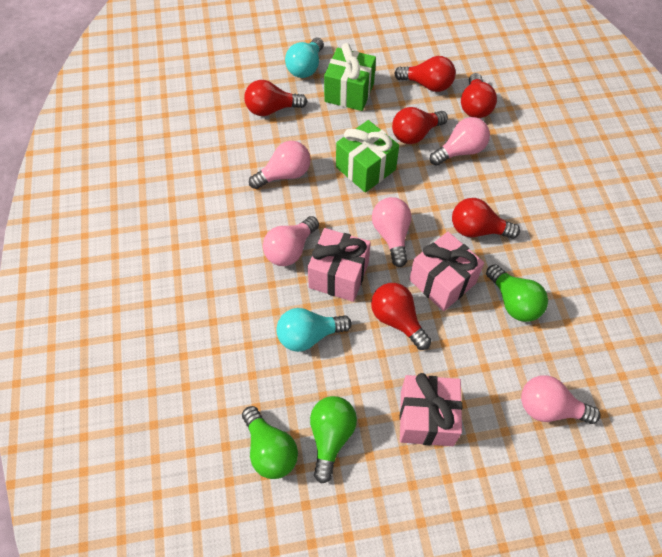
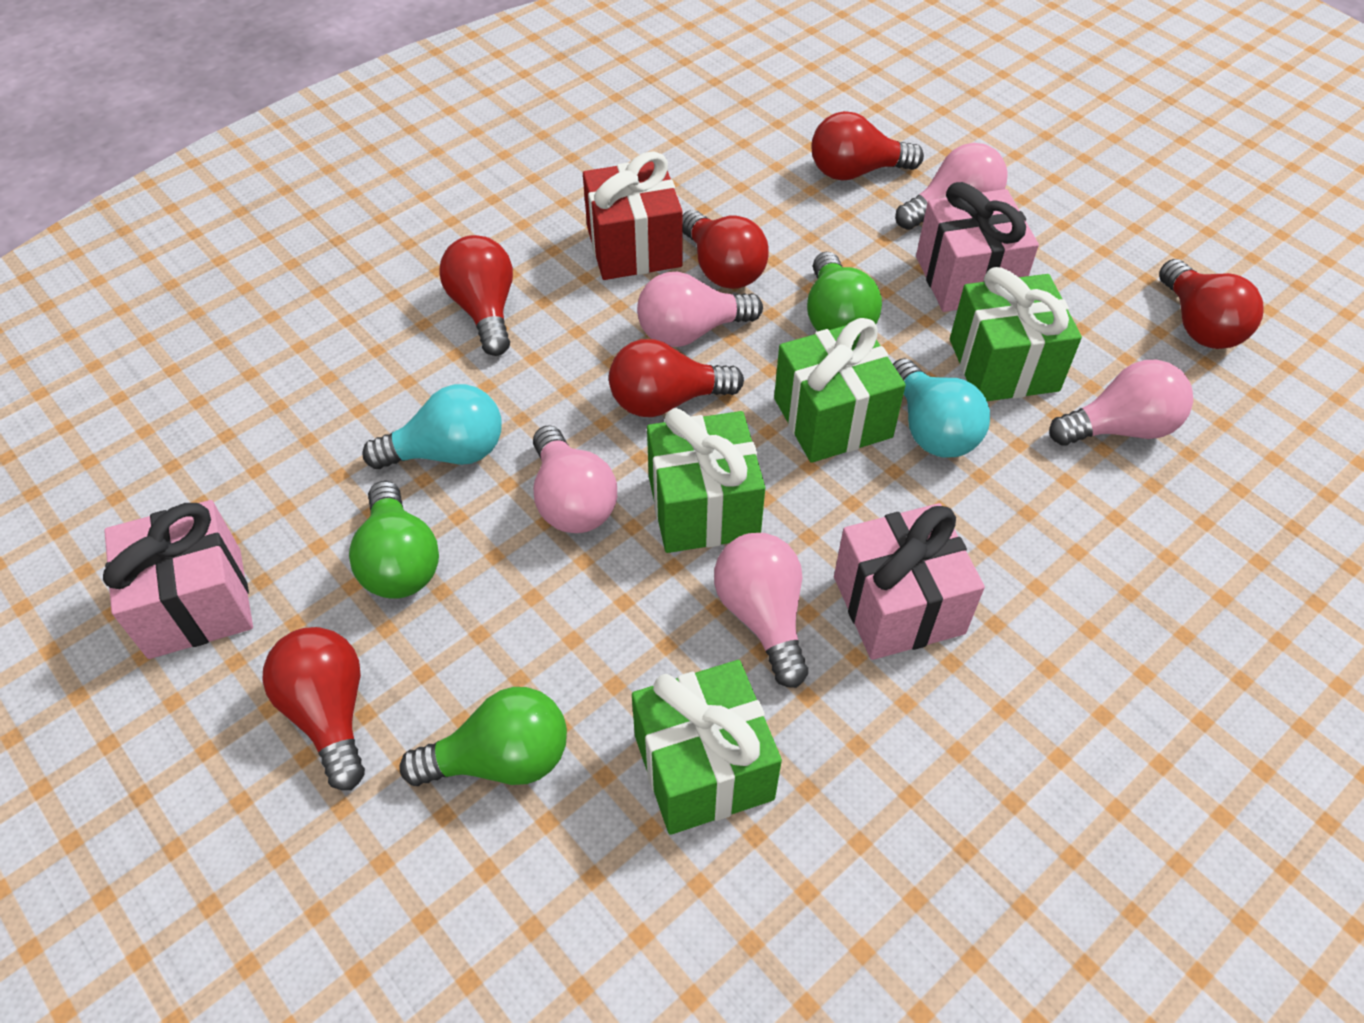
green gift: 2 -> 4
red gift: 0 -> 1

